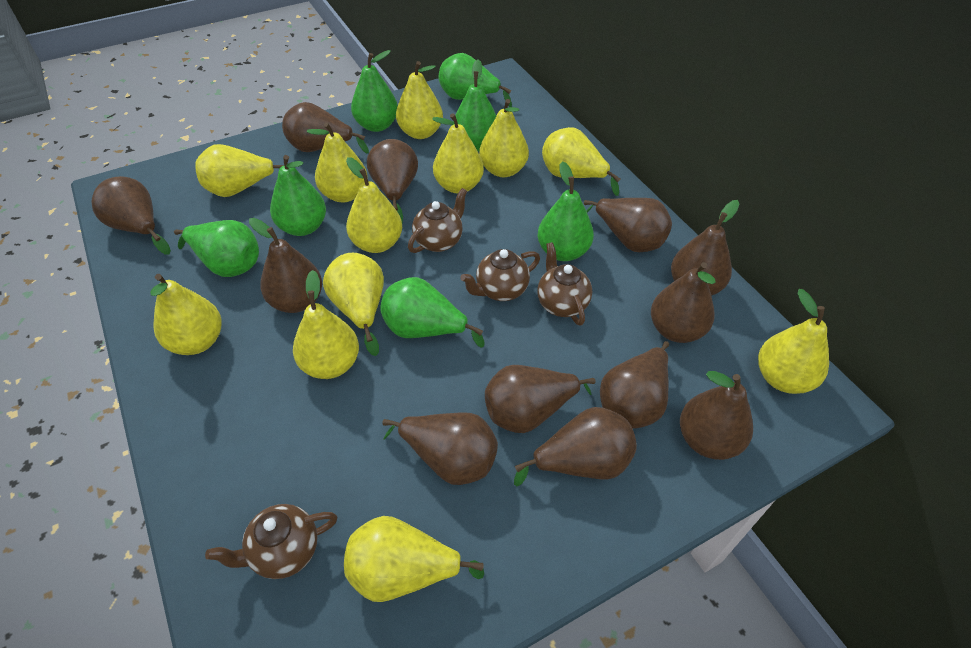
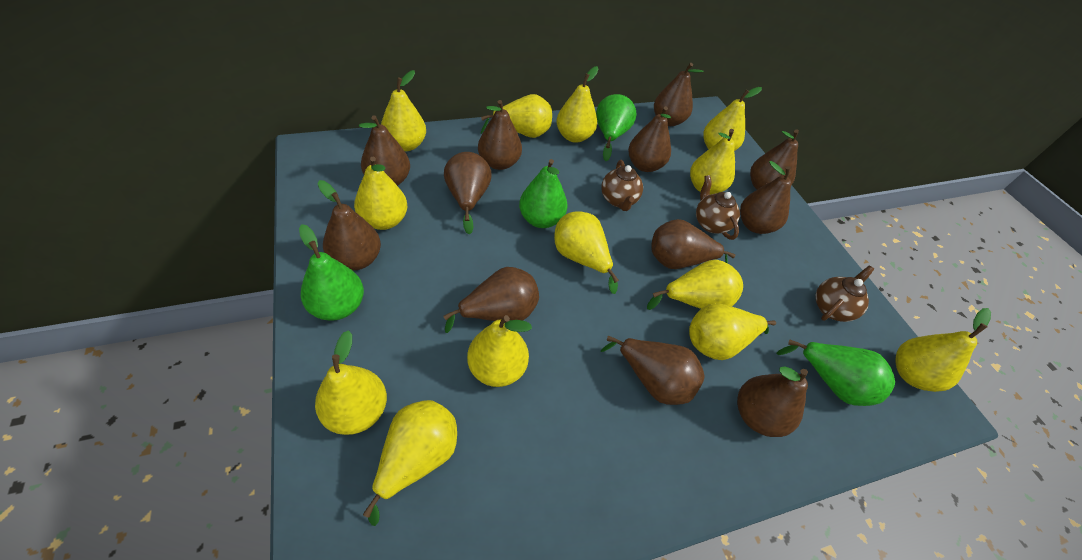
brown teapot: 4 -> 3
green pear: 7 -> 4
yellow pear: 12 -> 13

